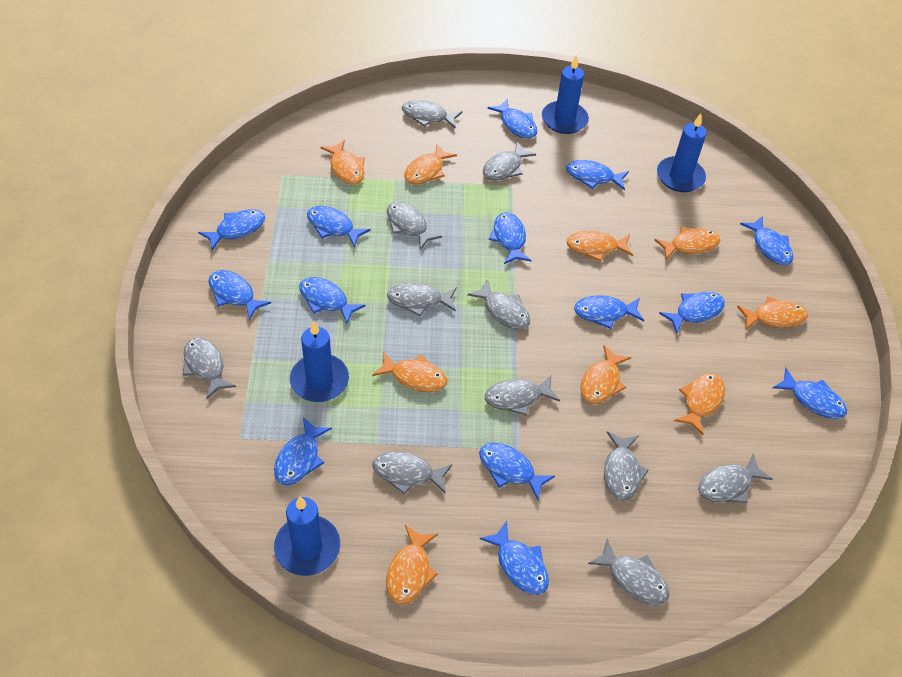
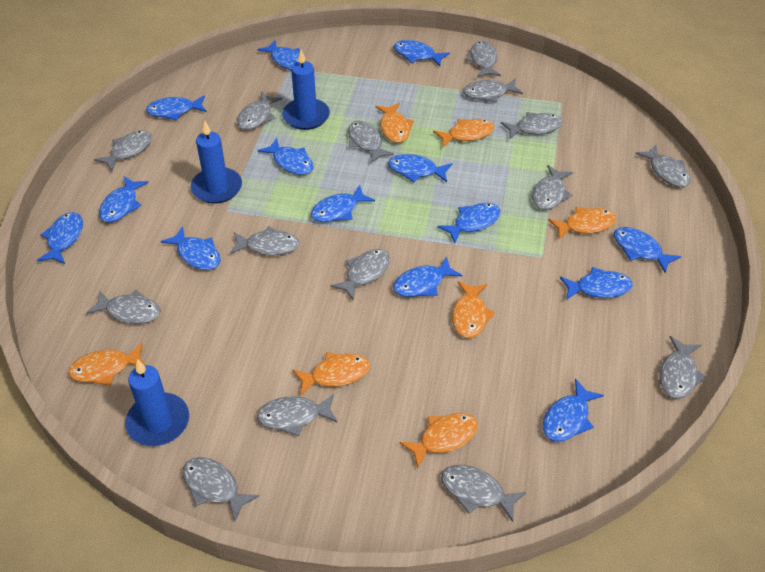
blue candle: 4 -> 3
grey fish: 11 -> 15
orange fish: 9 -> 7

